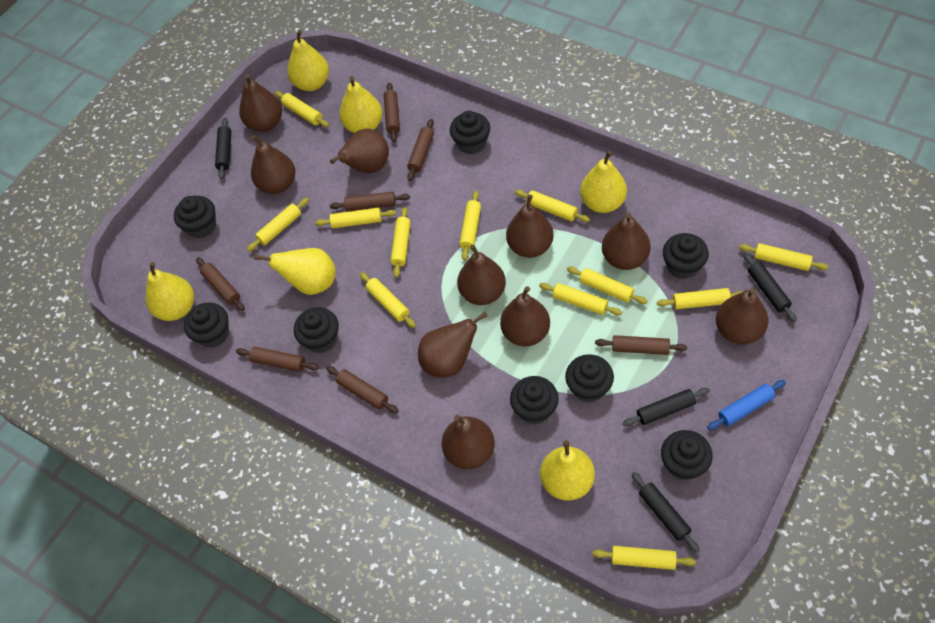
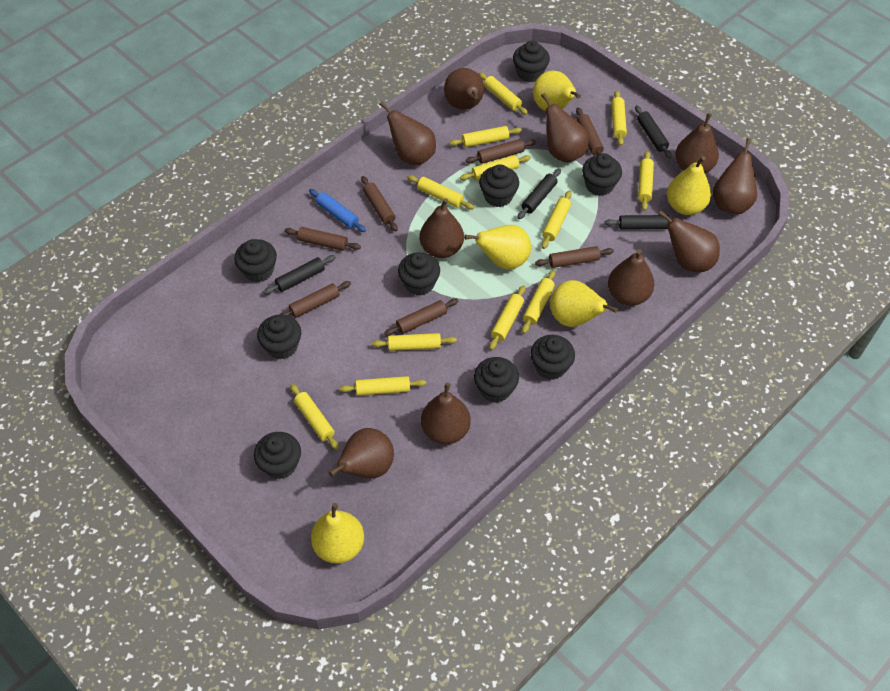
black cupcake: 8 -> 9
yellow pear: 6 -> 5

